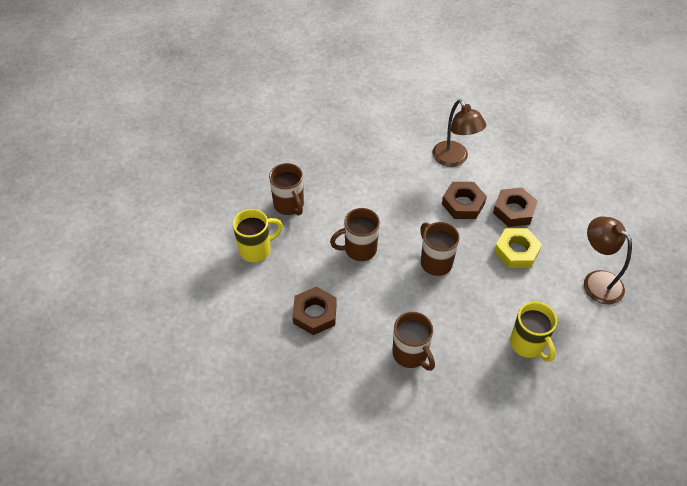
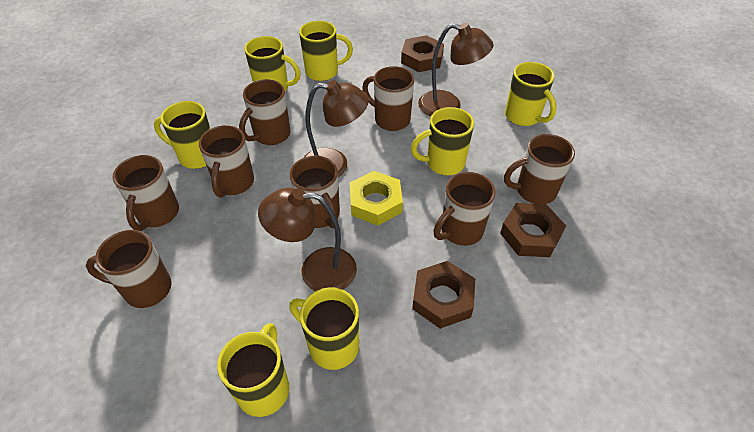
brown lamp: 2 -> 3
brown mug: 4 -> 8
yellow mug: 2 -> 7

